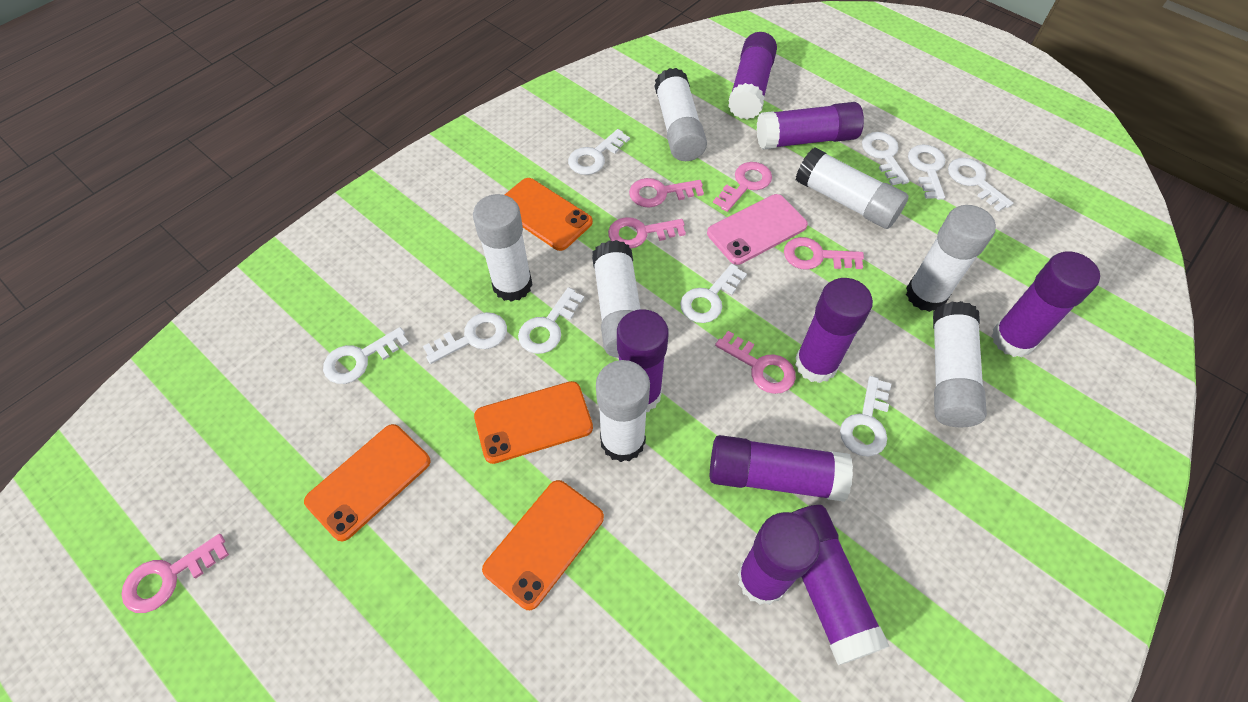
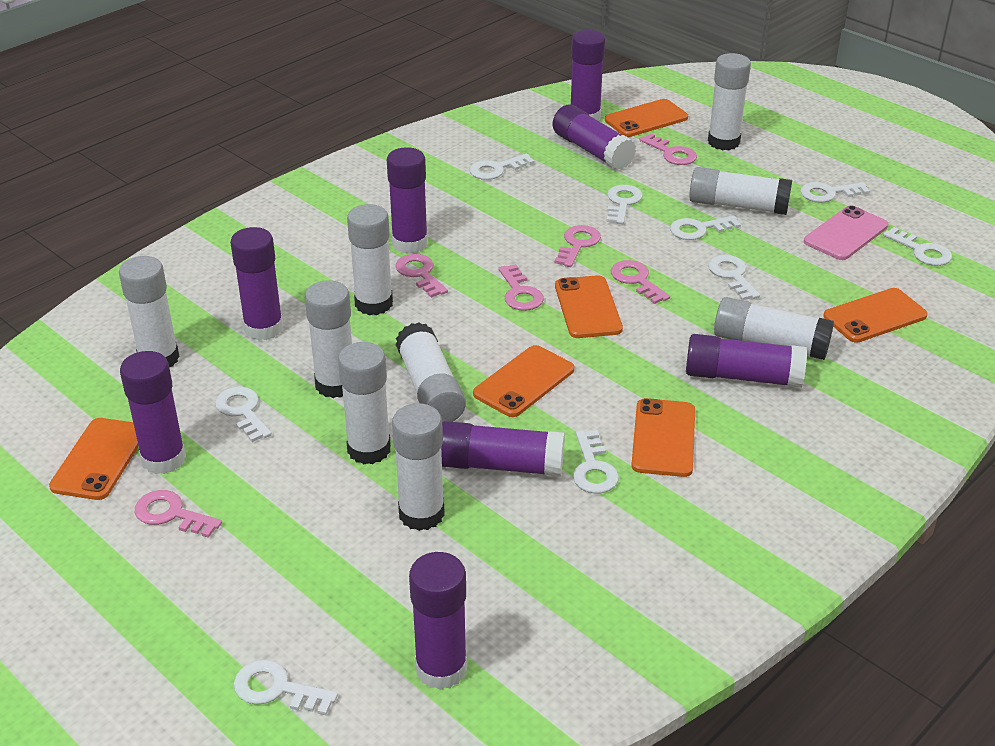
orange phone: 4 -> 6
white glue stick: 7 -> 9

